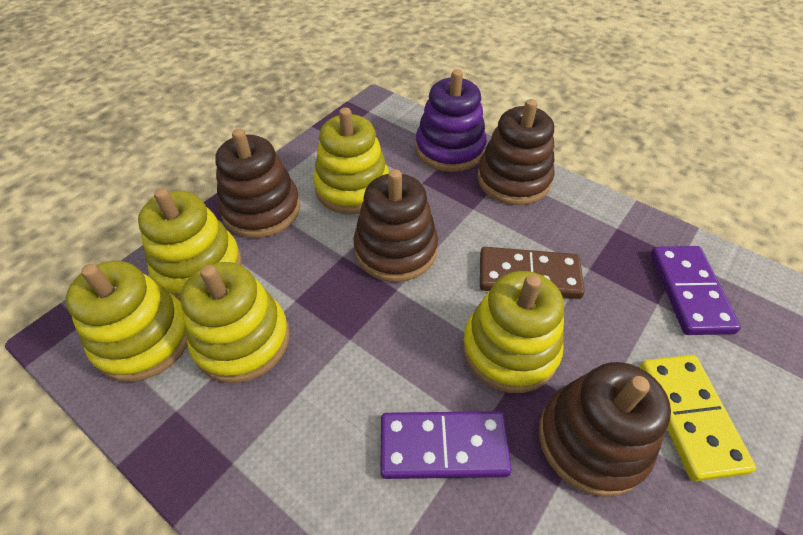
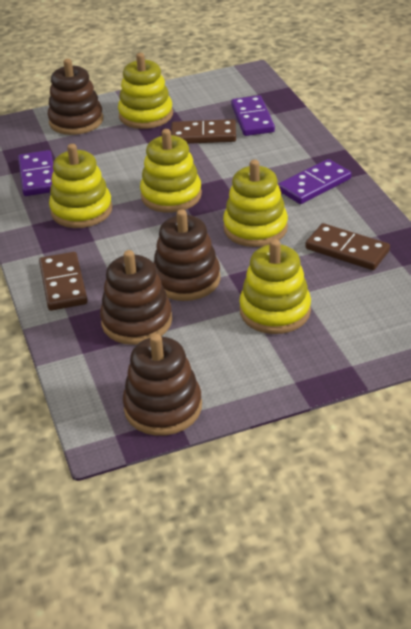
brown domino: 1 -> 3
purple domino: 2 -> 3
purple stacking toy: 1 -> 0
yellow domino: 1 -> 0

